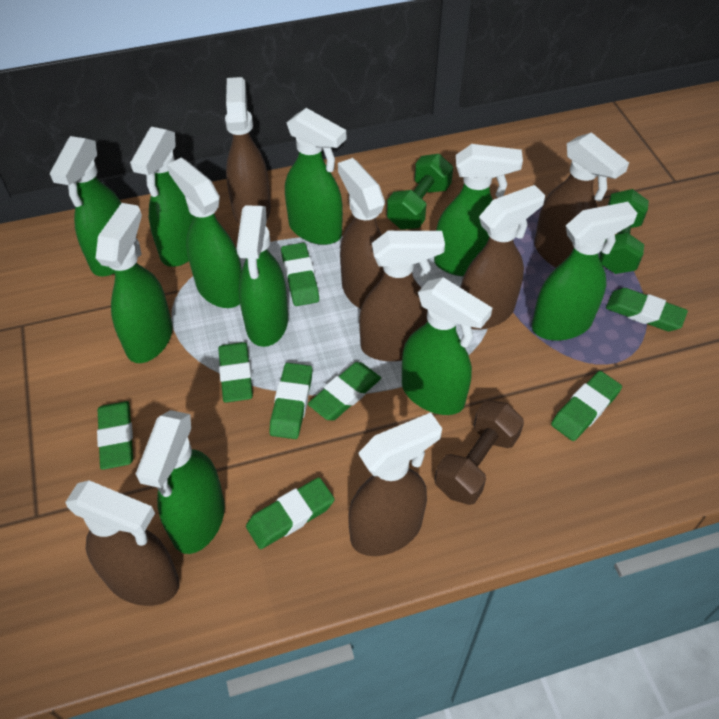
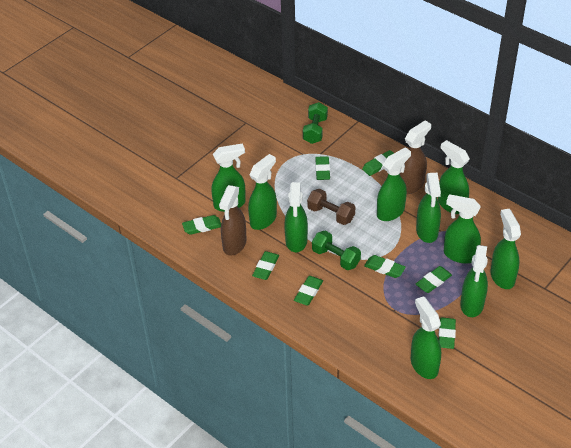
brown spray bottle: 7 -> 2

